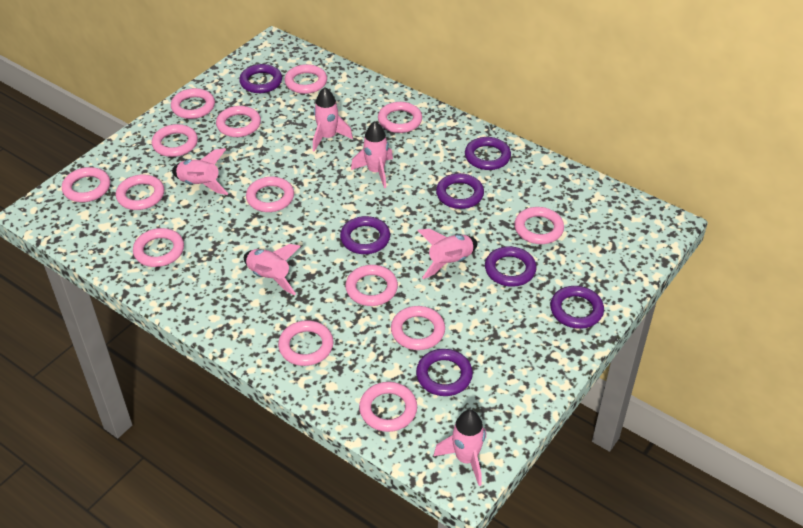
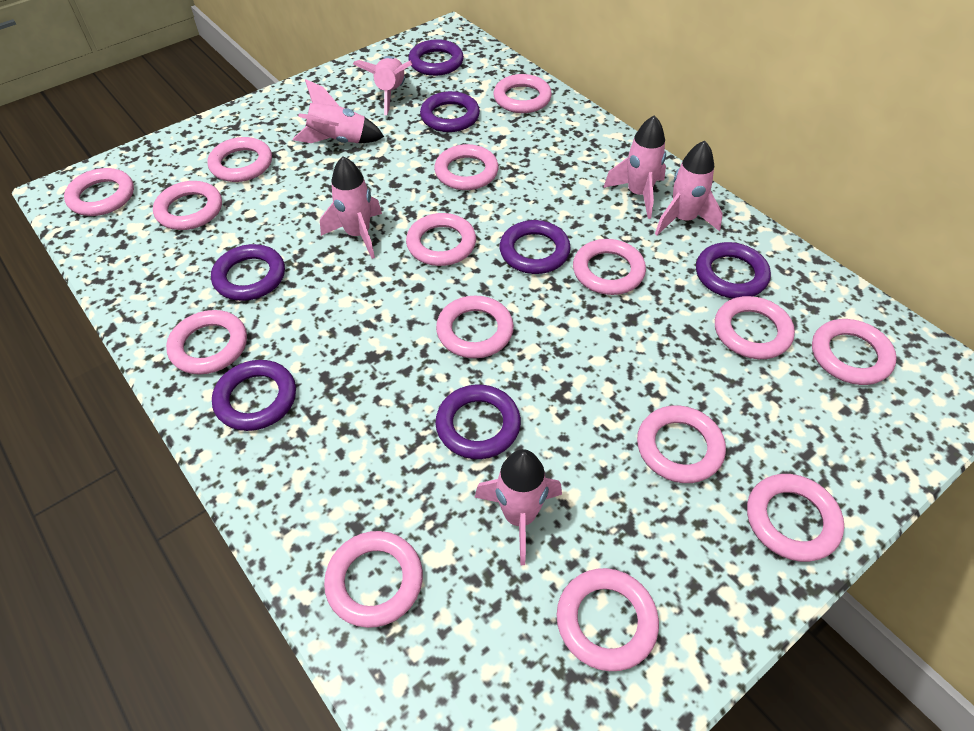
pink ring: 14 -> 15

